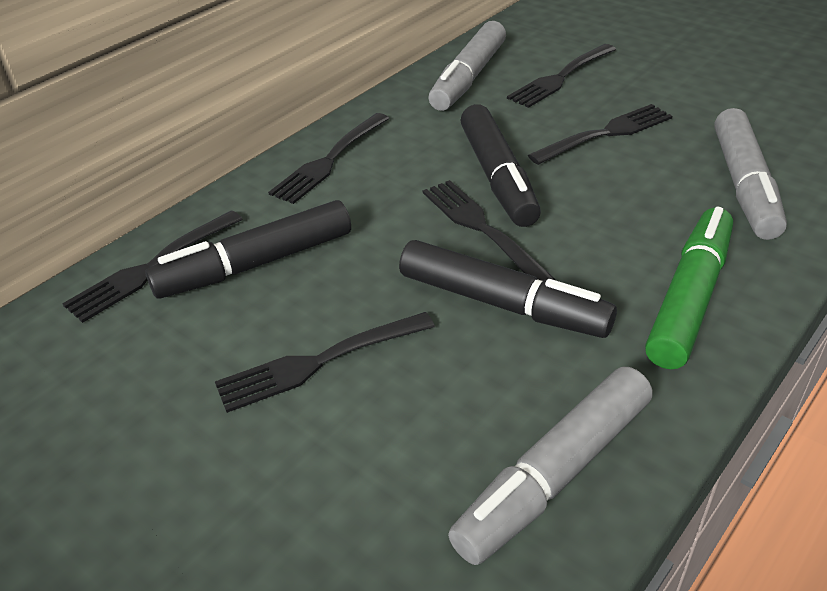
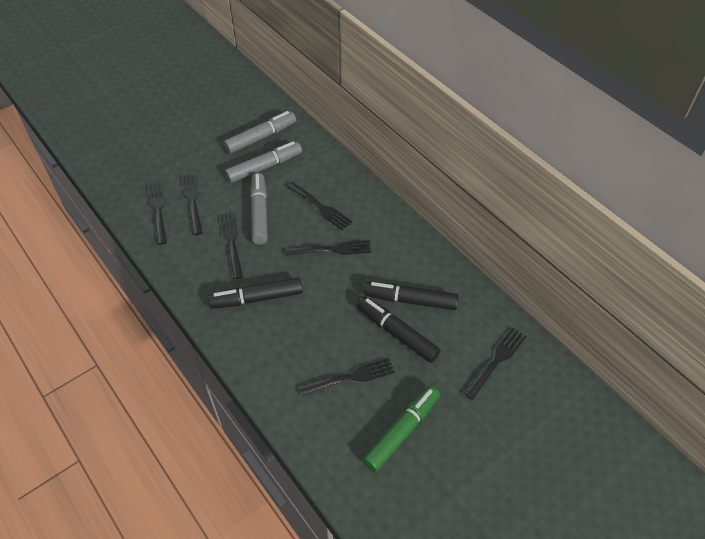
black fork: 6 -> 7

